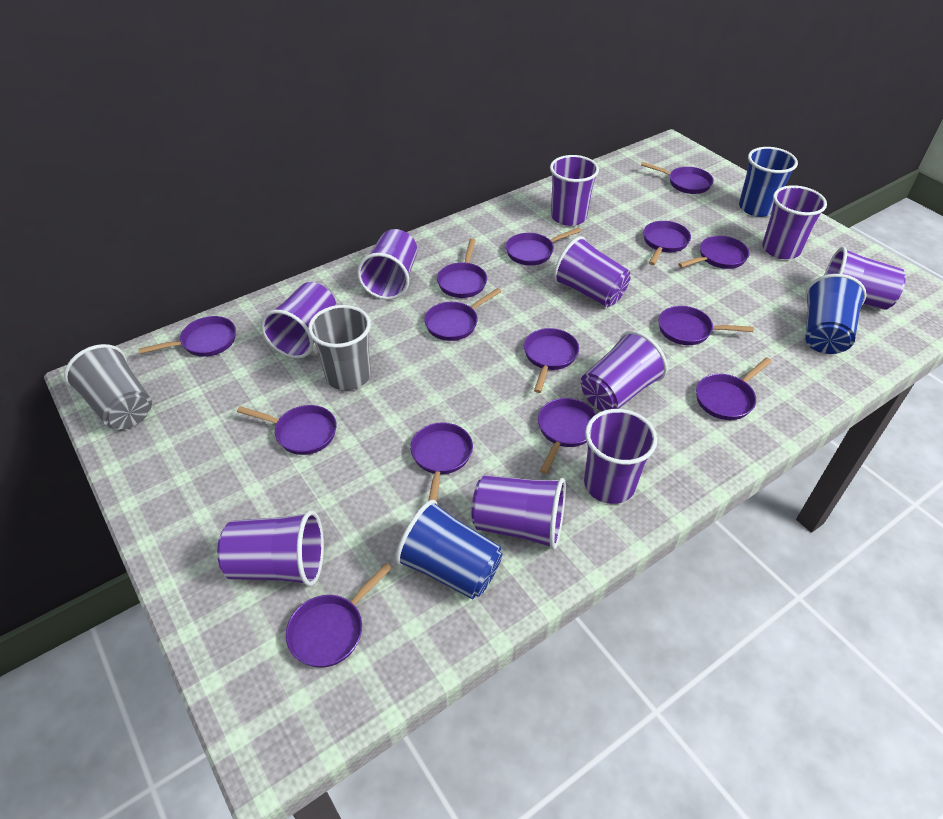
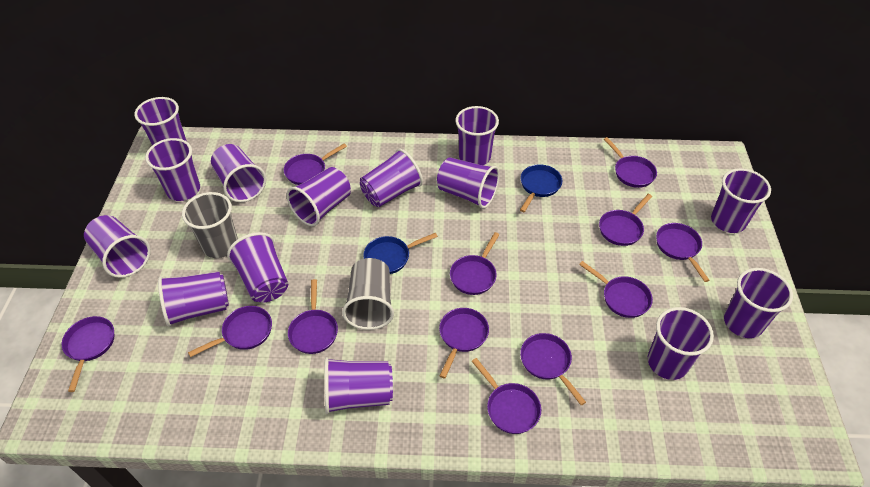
blue cup: 3 -> 0
blue pan: 0 -> 2
purple cup: 10 -> 14
purple pan: 14 -> 12

